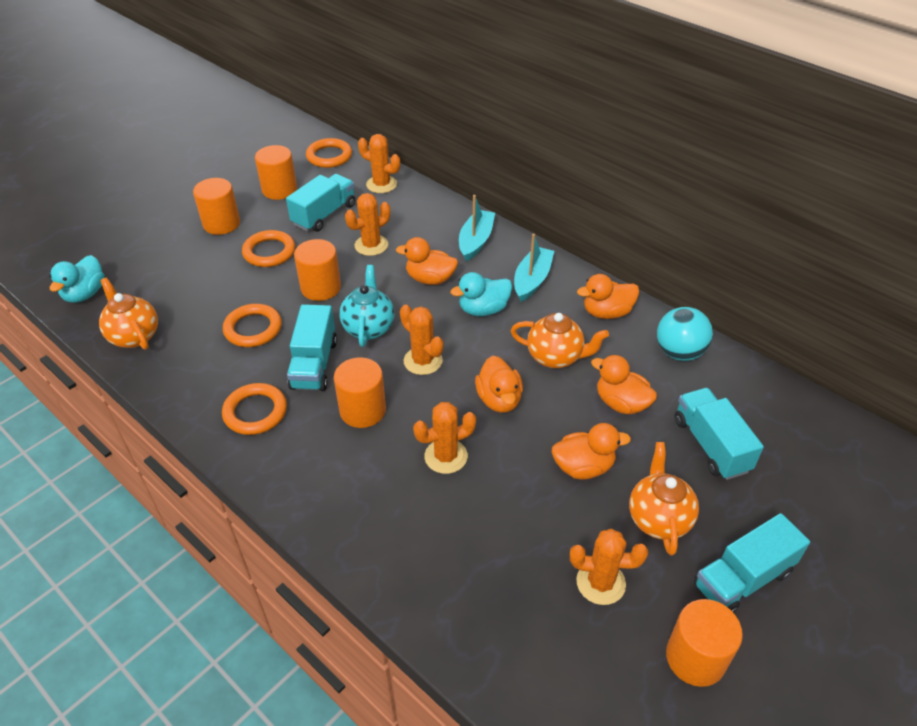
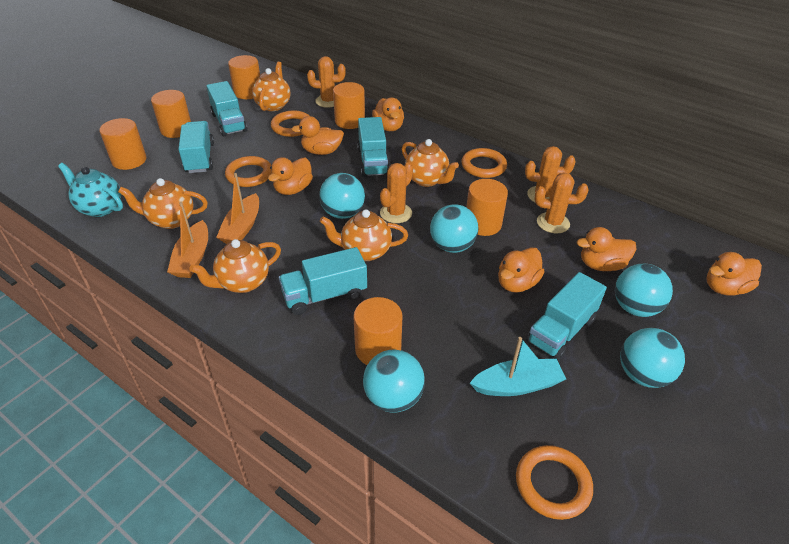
orange boat: 0 -> 2
orange cactus: 5 -> 4
orange cylinder: 5 -> 6
orange duck: 5 -> 6
orange teapot: 3 -> 5
turquoise ball: 1 -> 5
turquoise boat: 2 -> 1
turquoise duck: 2 -> 0
turquoise truck: 4 -> 5

